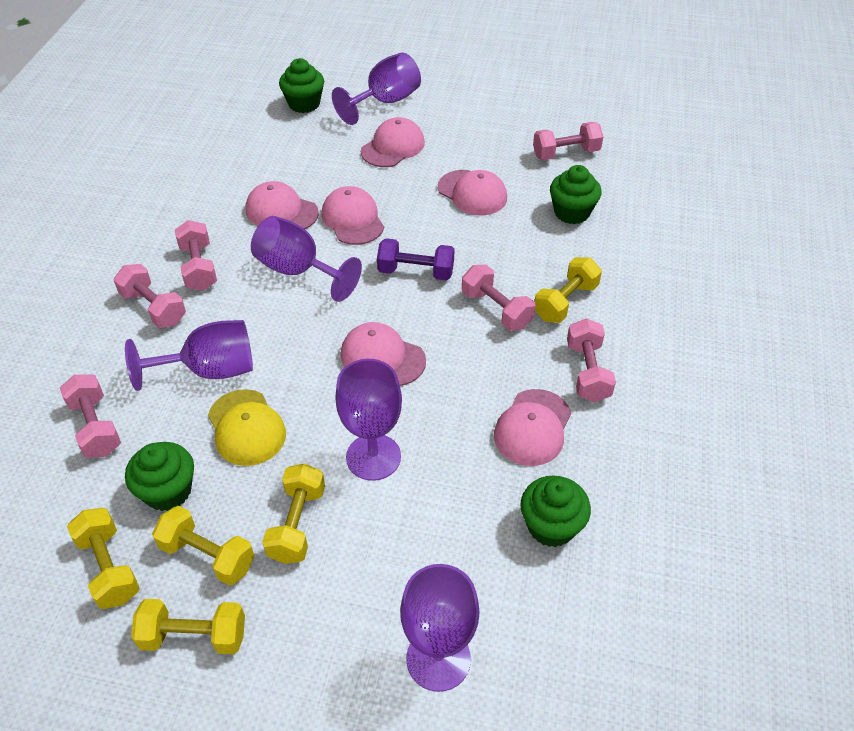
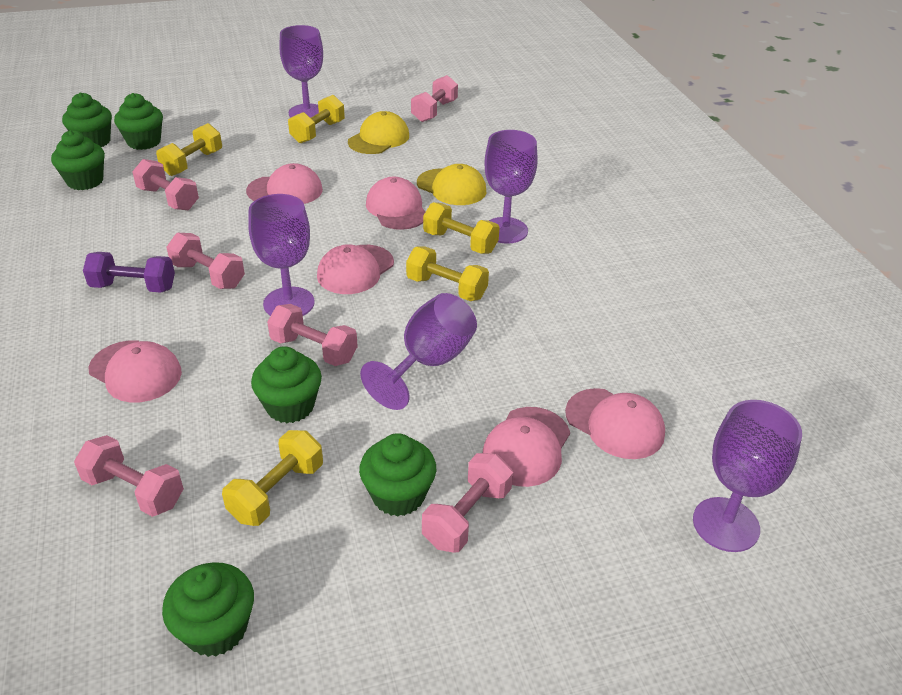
green cupcake: 4 -> 6
yellow cap: 1 -> 2

